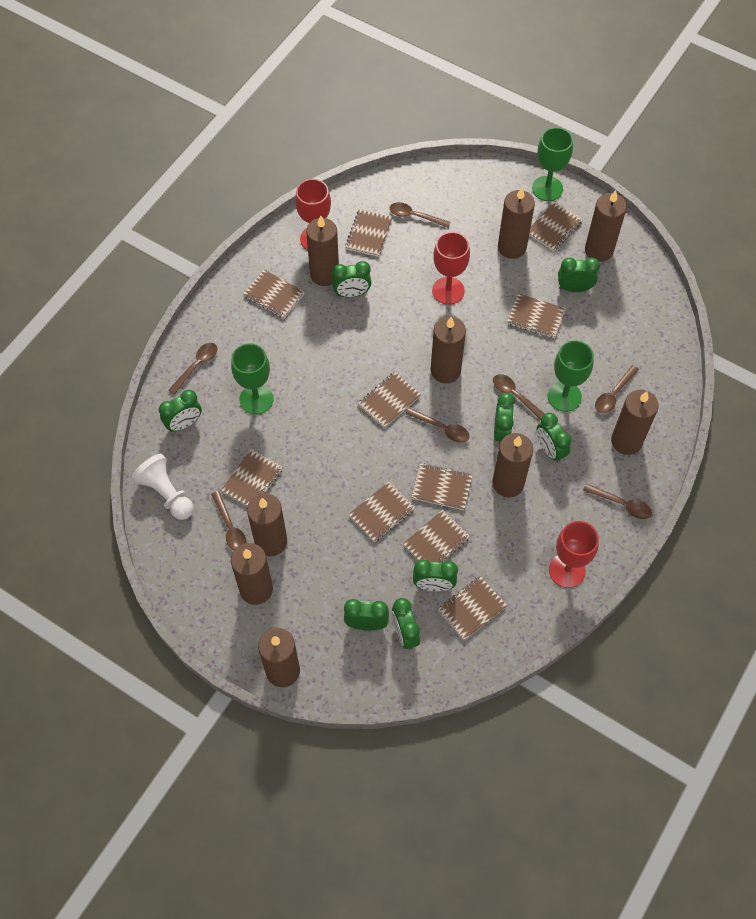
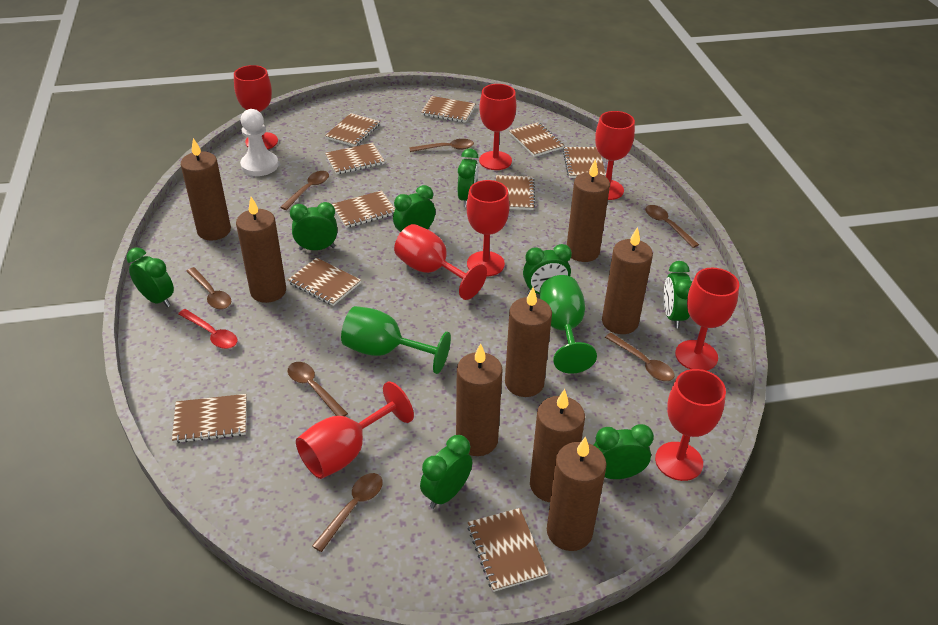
brown candle: 9 -> 8
green goblet: 3 -> 2
red goblet: 3 -> 8
red spoon: 0 -> 1

